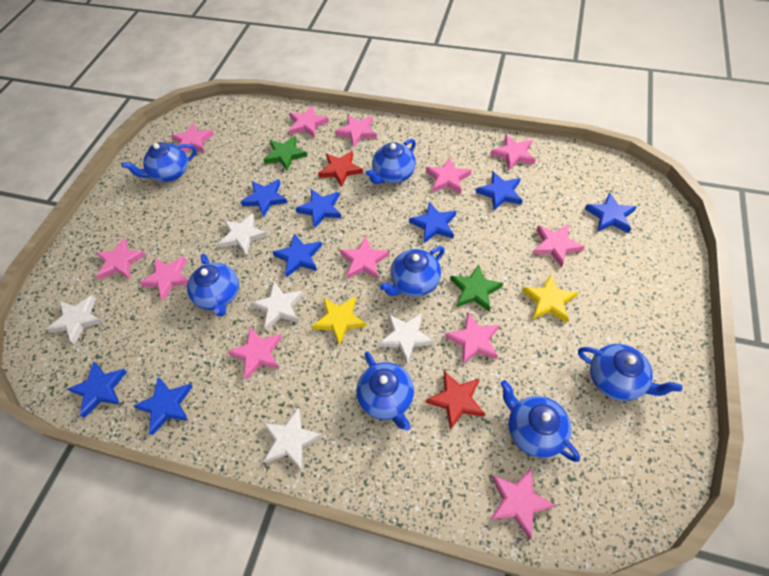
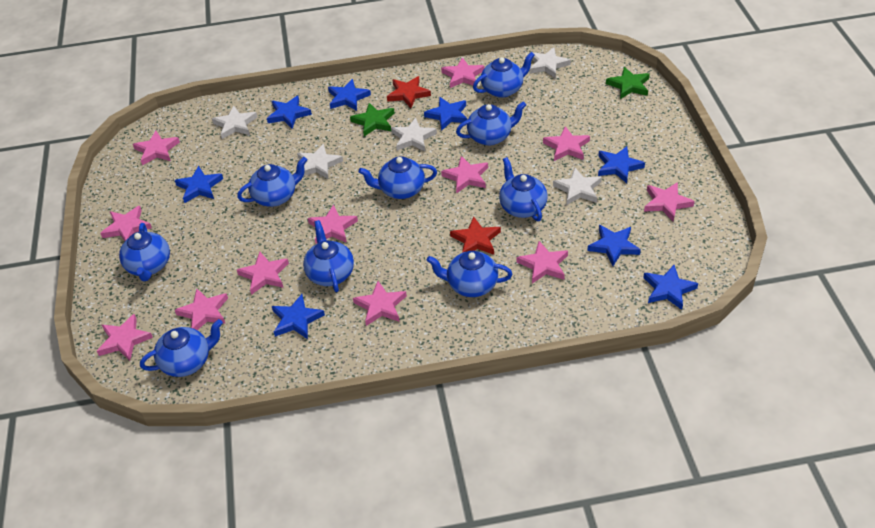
blue teapot: 7 -> 9
yellow star: 2 -> 0

